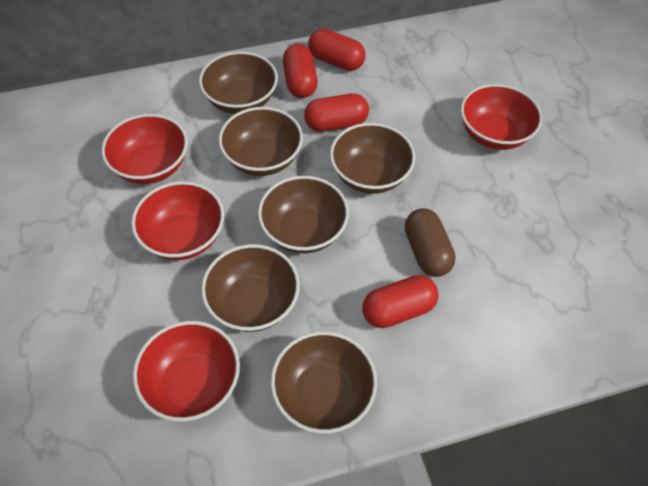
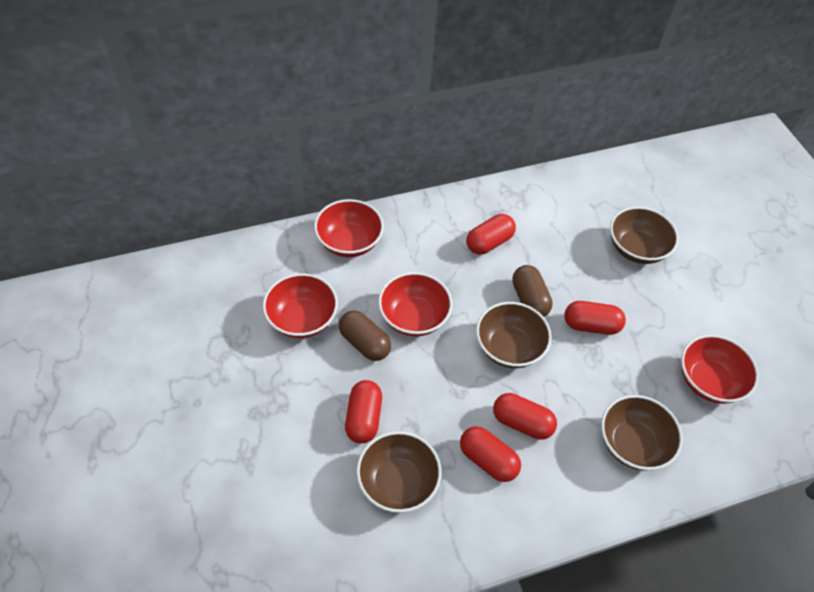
brown bowl: 6 -> 4
brown capsule: 1 -> 2
red capsule: 4 -> 5

